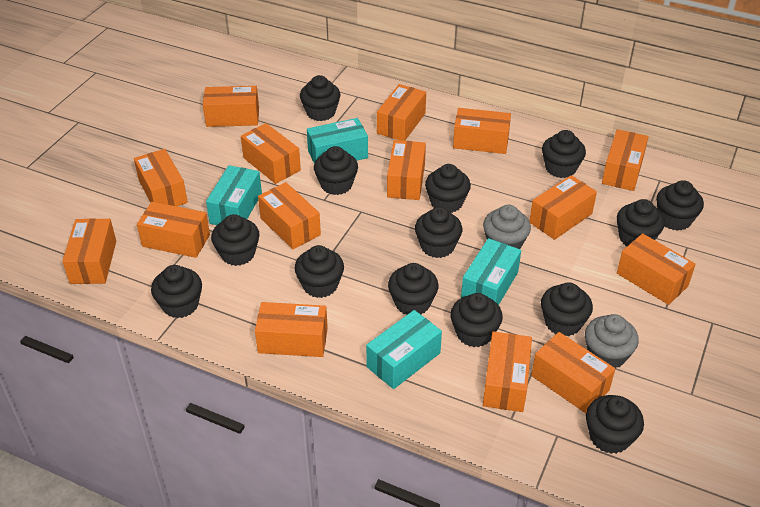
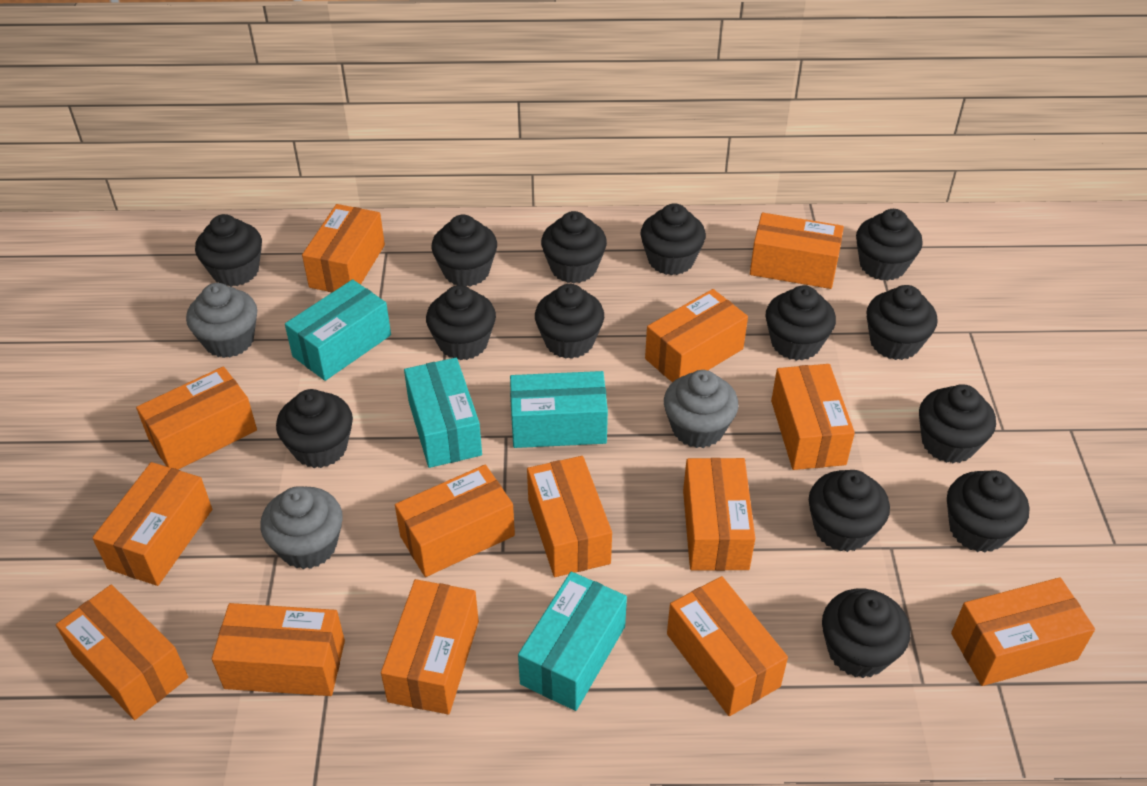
grey cupcake: 2 -> 3
orange box: 15 -> 14

